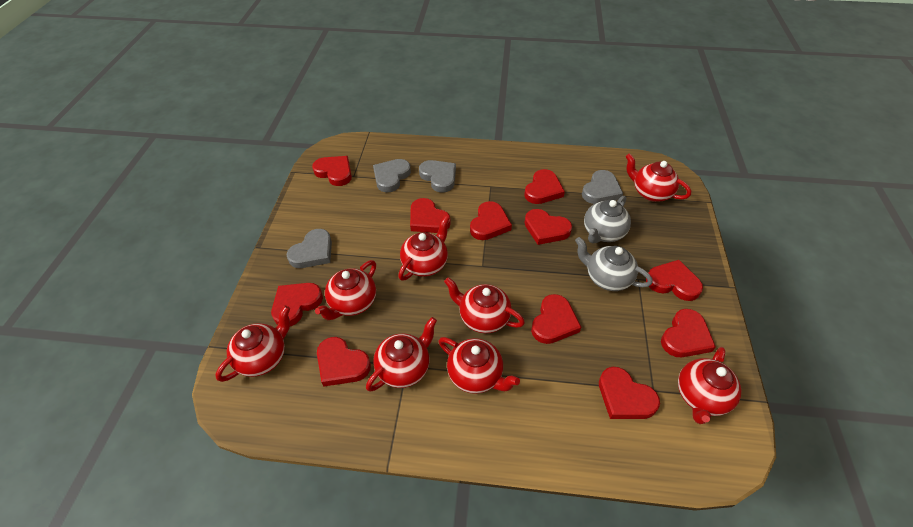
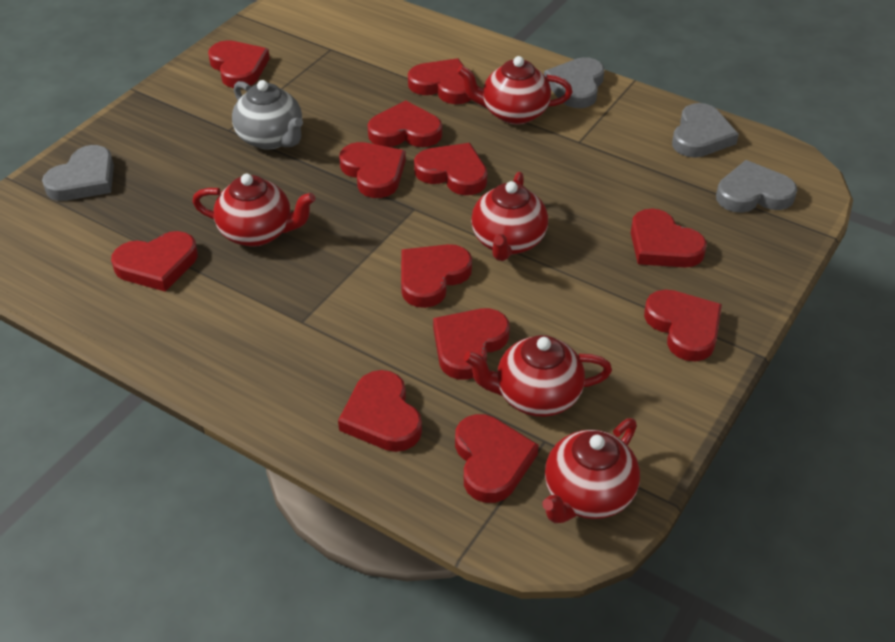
grey teapot: 2 -> 1
red heart: 11 -> 12
red teapot: 8 -> 5

